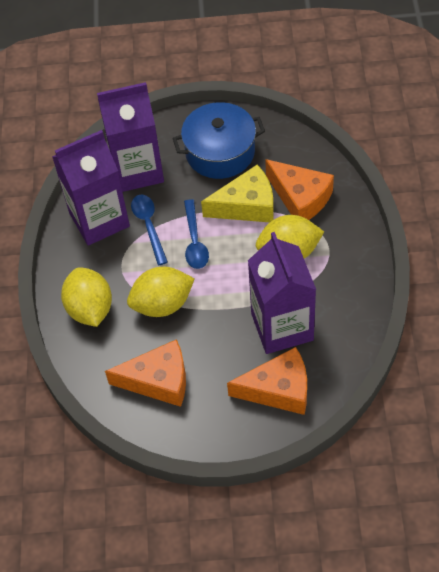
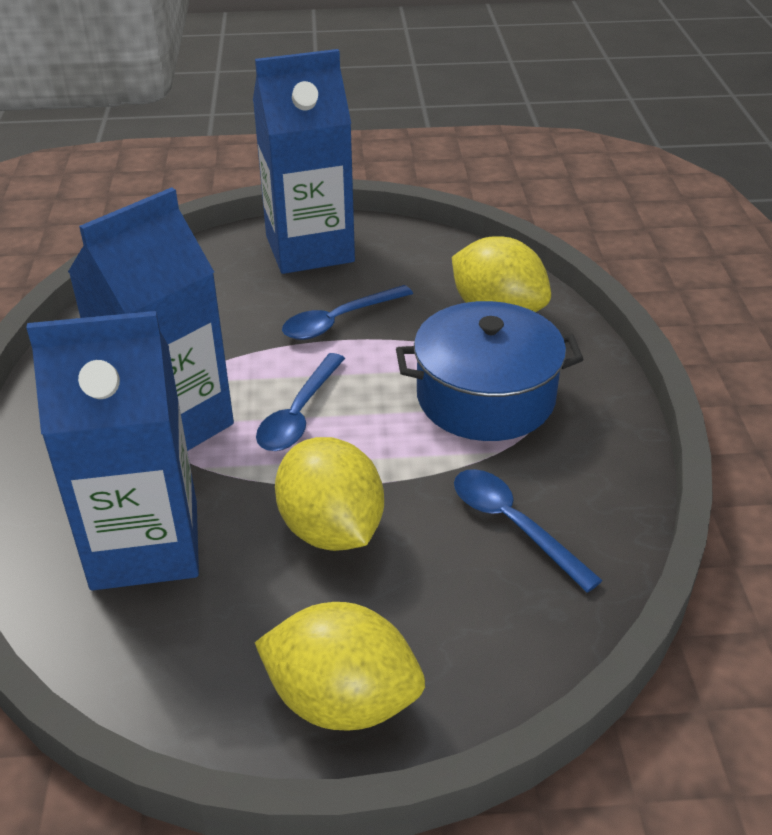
blue carton: 0 -> 3
blue spoon: 2 -> 3
orange cheese: 3 -> 0
purple carton: 3 -> 0
yellow cheese: 1 -> 0

